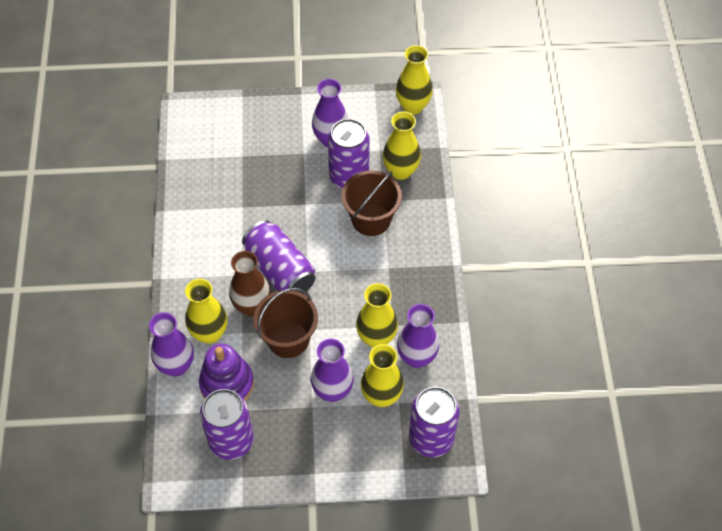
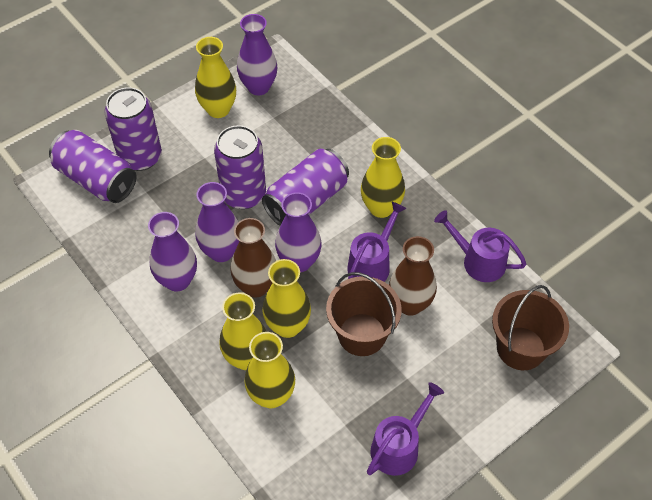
brown vase: 1 -> 2
purple stacking toy: 1 -> 0
purple watering can: 0 -> 3

